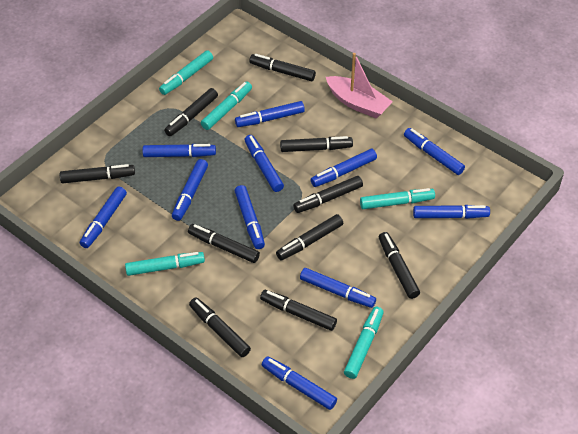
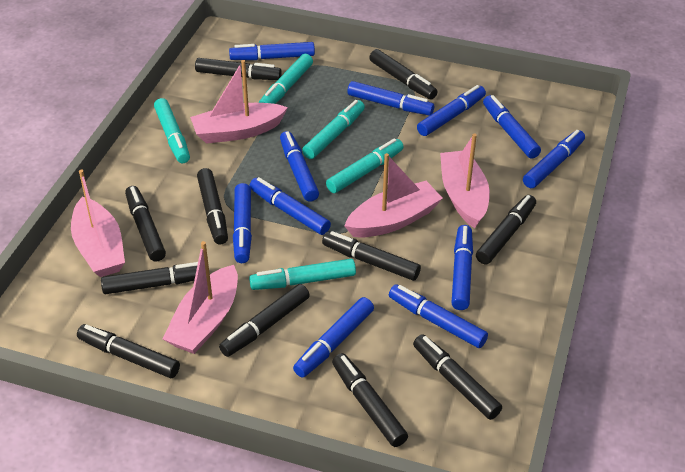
black marker: 10 -> 11
pink boat: 1 -> 5

